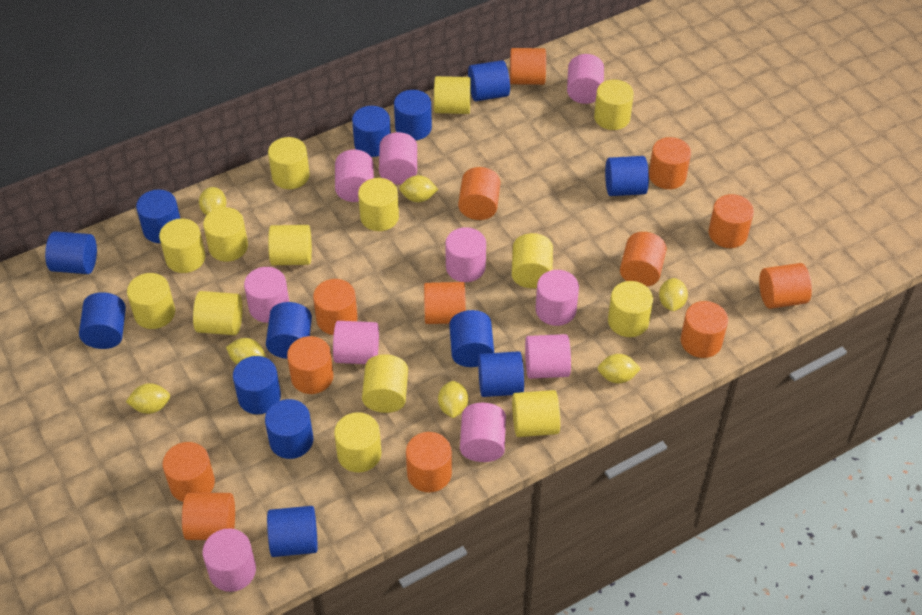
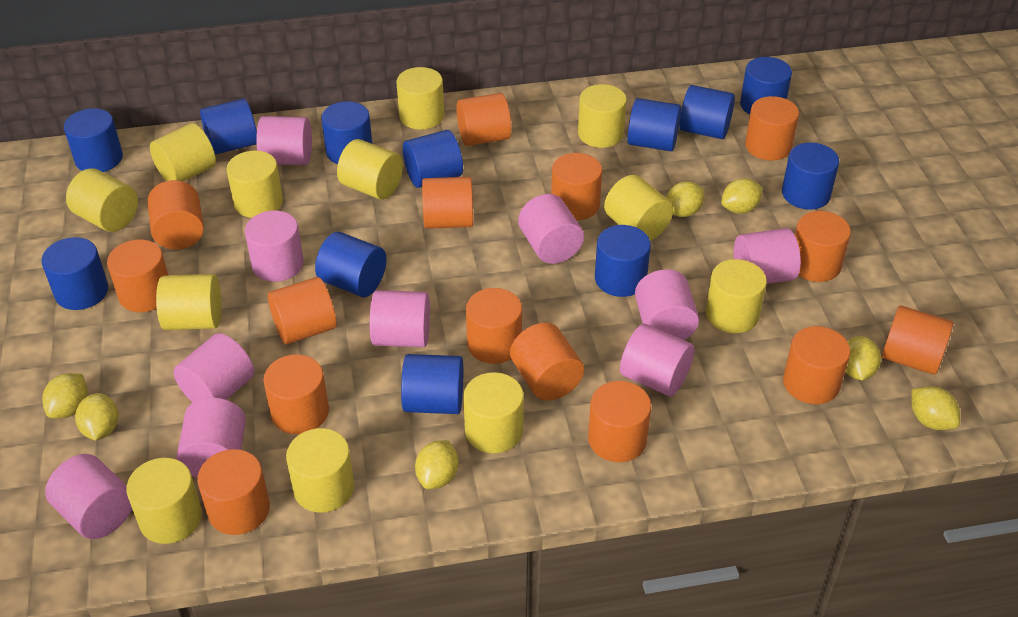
blue cylinder: 13 -> 12
orange cylinder: 13 -> 15
yellow cylinder: 14 -> 12

